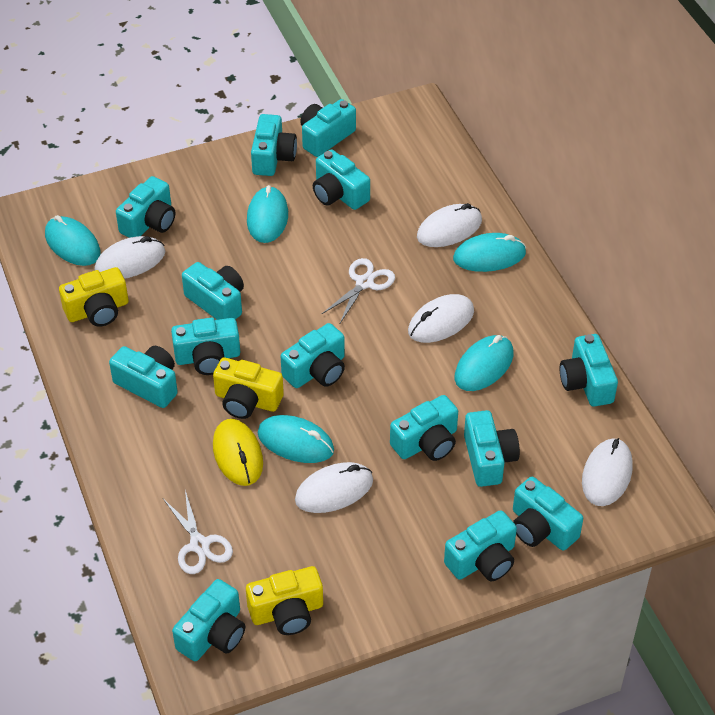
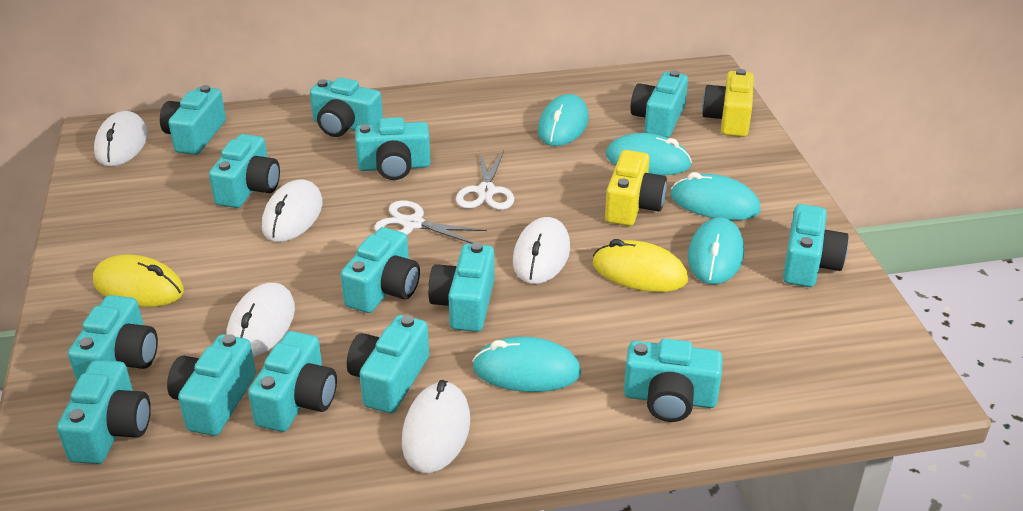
yellow camera: 3 -> 2
yellow mouse: 1 -> 2

